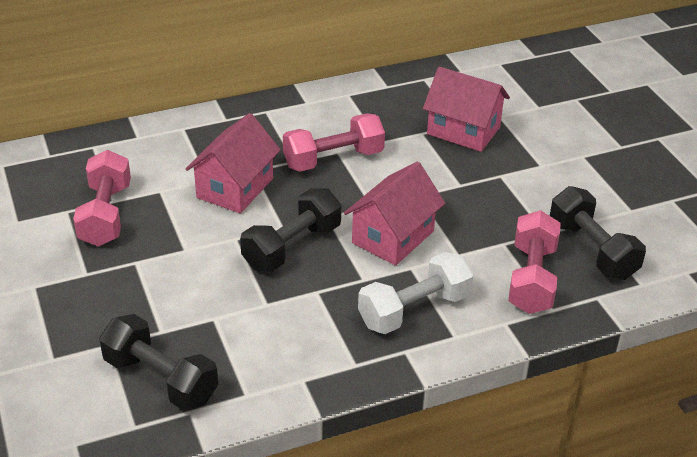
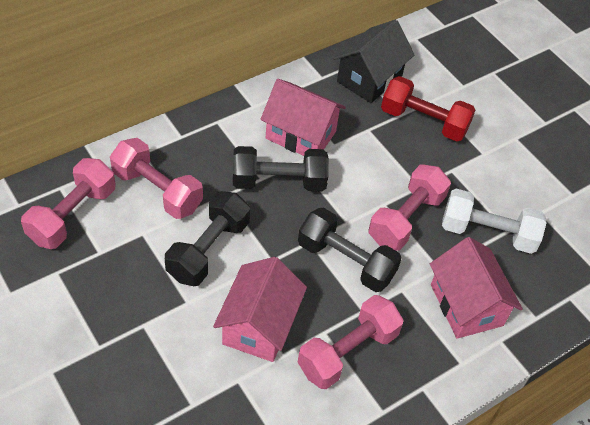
black house: 0 -> 1
pink dumbbell: 3 -> 4
red dumbbell: 0 -> 1

